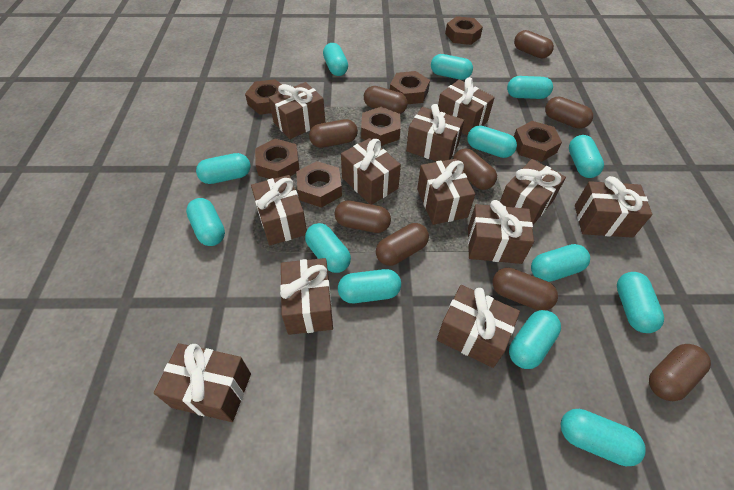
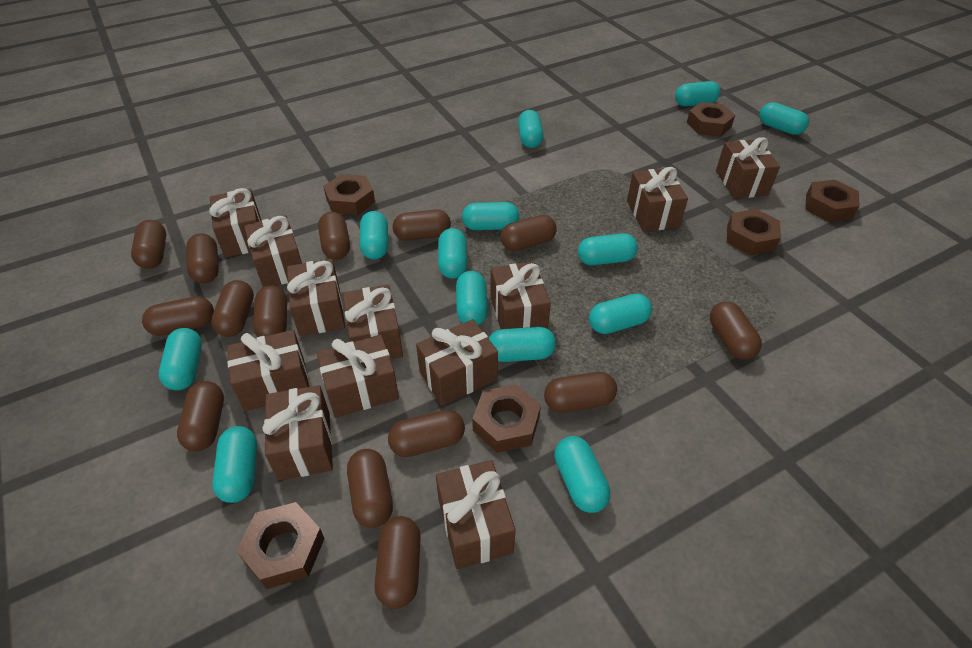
brown capsule: 9 -> 14
brown nut: 7 -> 6

